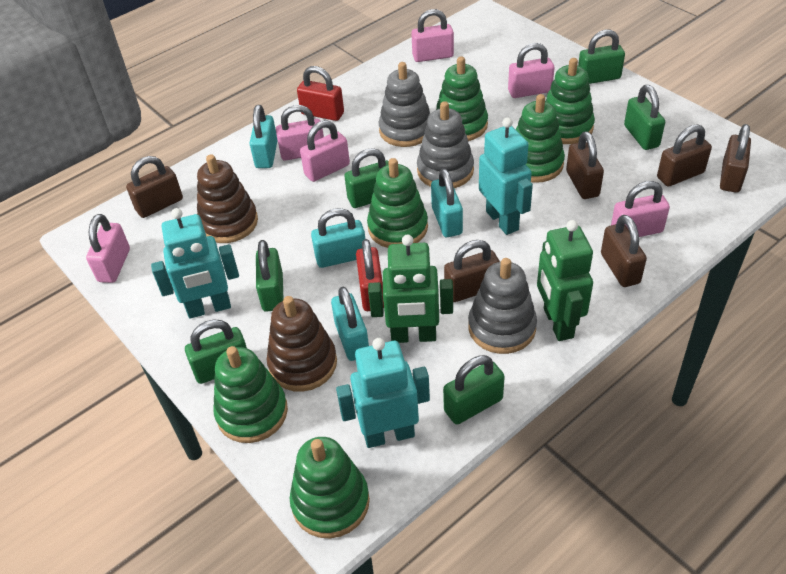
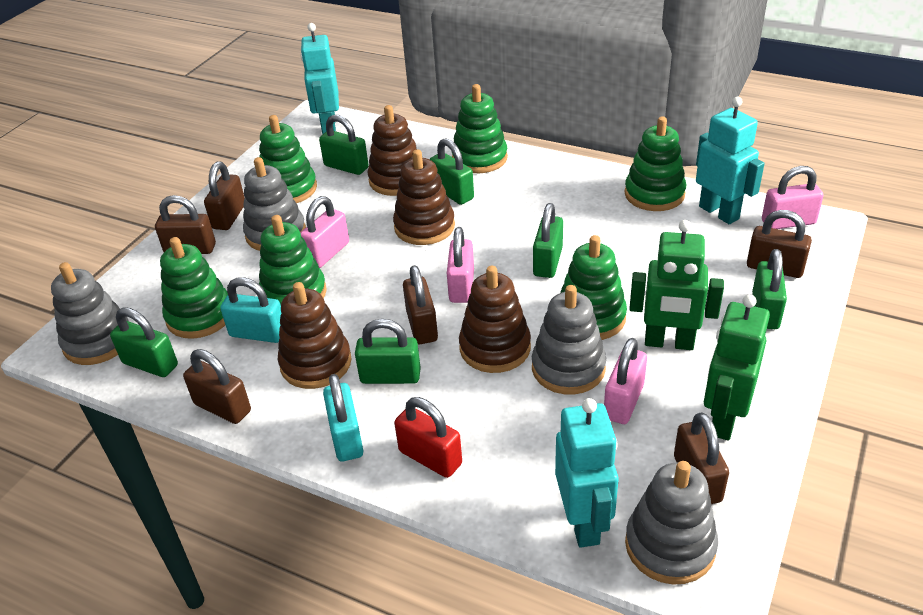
brown stacking toy: 2 -> 4
grey stacking toy: 3 -> 4
pink padlock: 6 -> 4
red padlock: 2 -> 1
turquoise padlock: 4 -> 2

